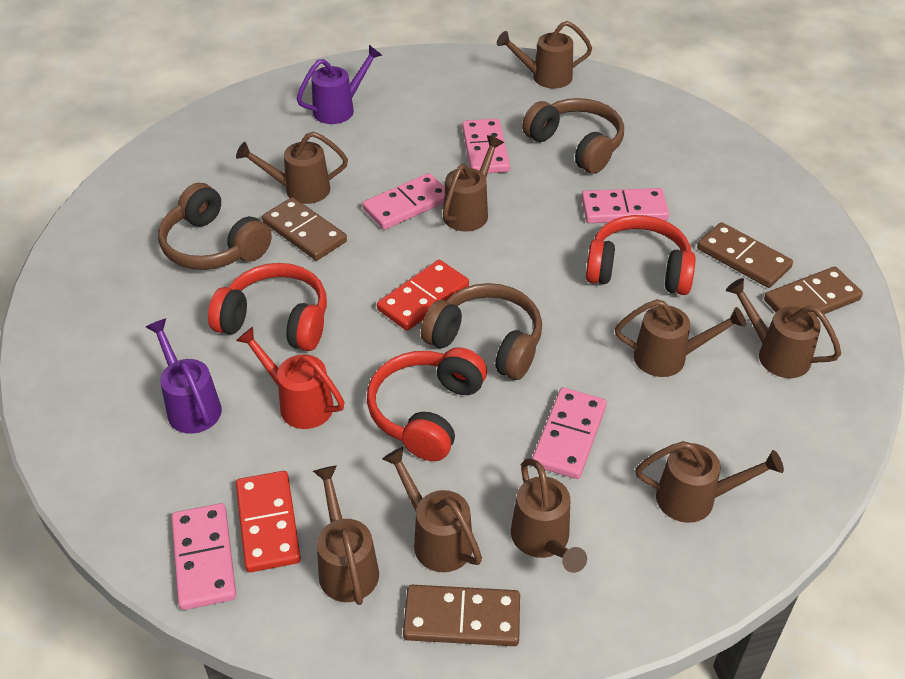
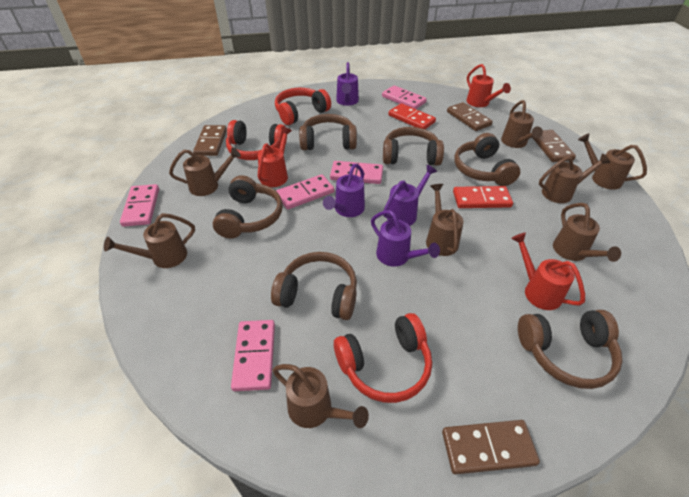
brown headphones: 3 -> 6
brown watering can: 9 -> 8
purple watering can: 2 -> 4
red watering can: 1 -> 3

